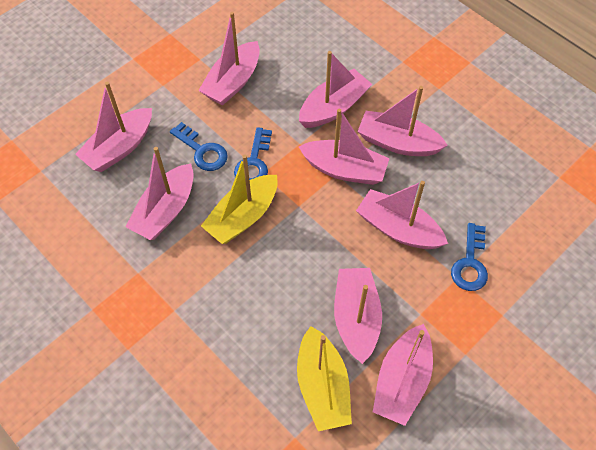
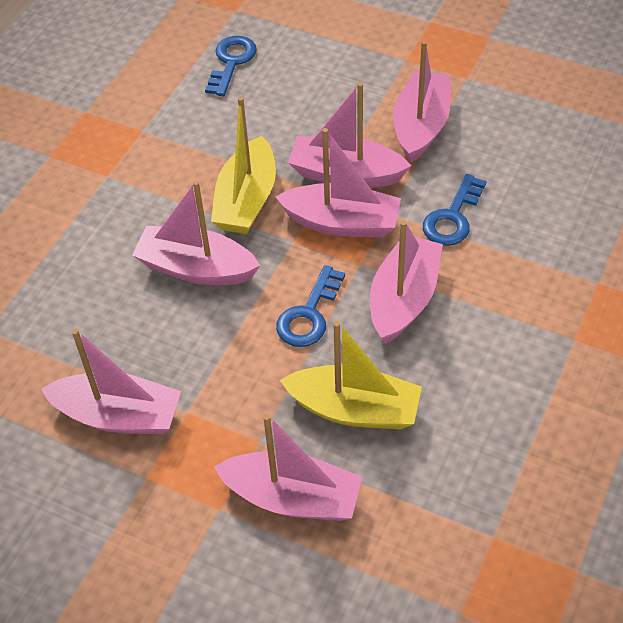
pink boat: 9 -> 7

